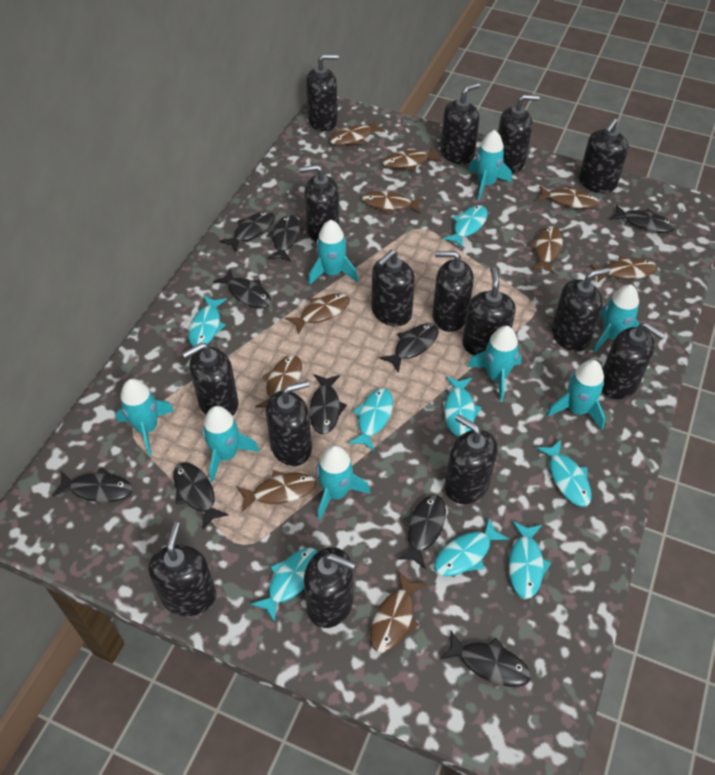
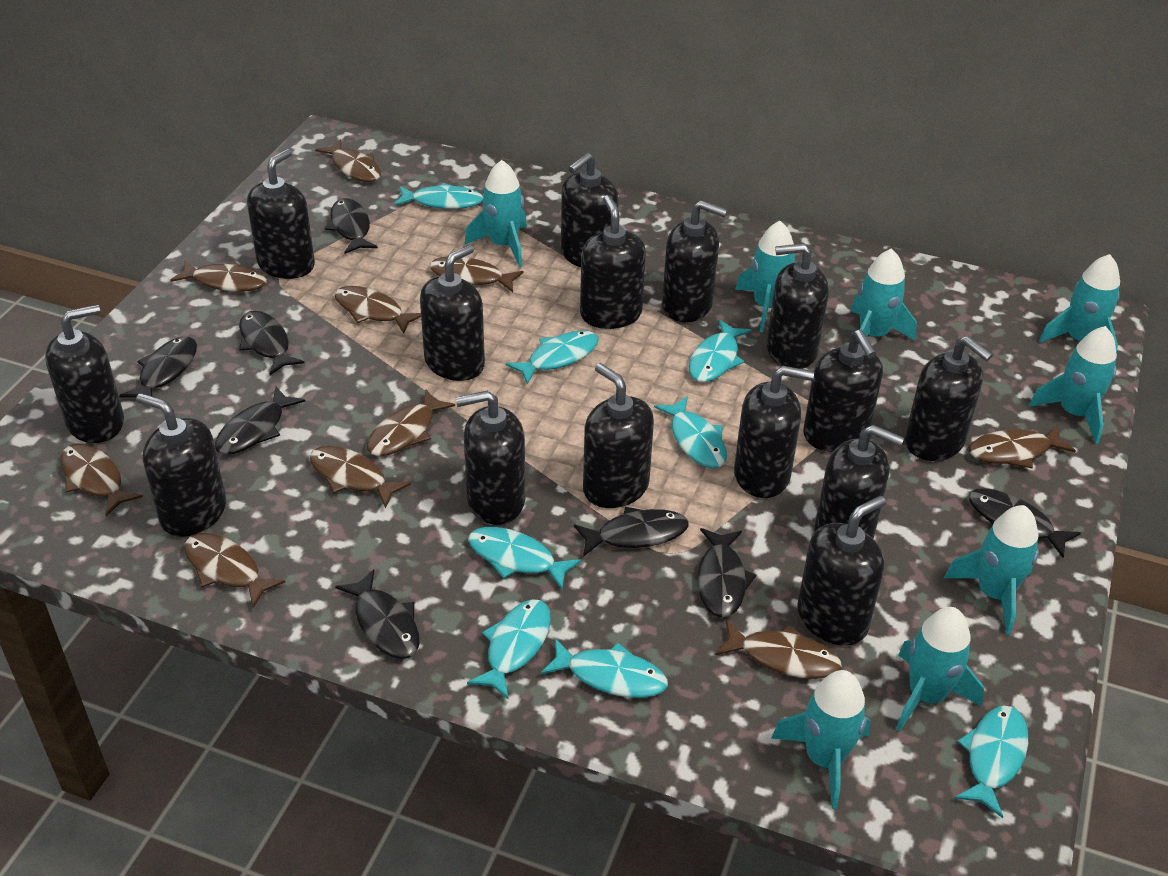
black fish: 10 -> 8

